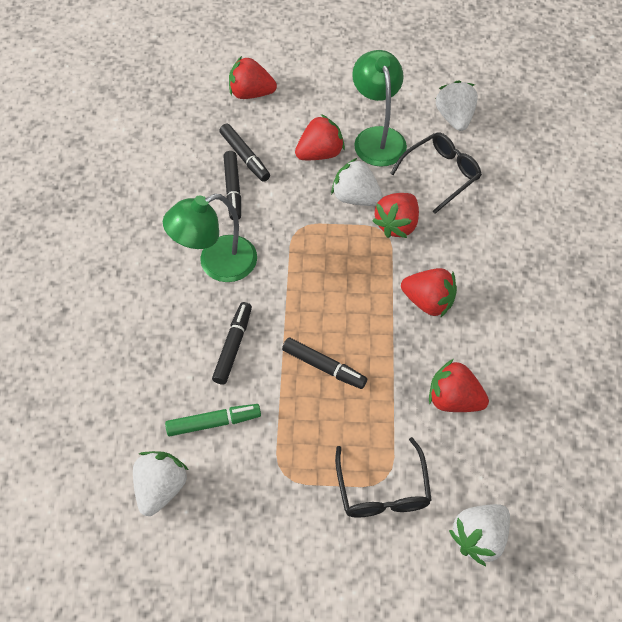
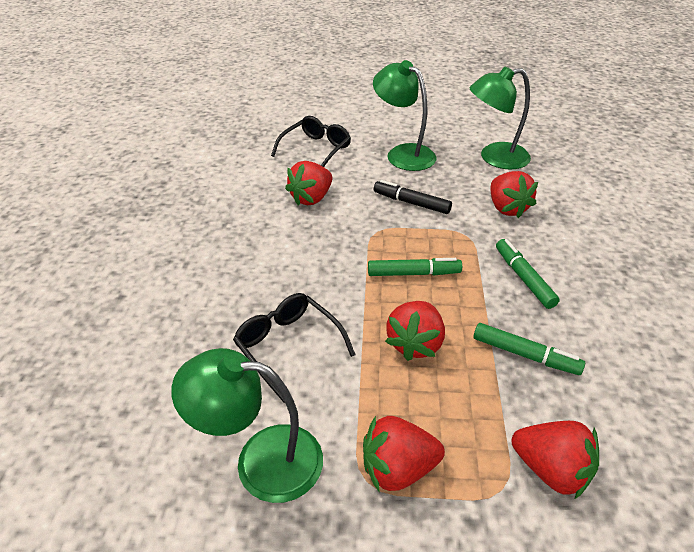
black marker: 4 -> 1
green lamp: 2 -> 3
green marker: 1 -> 3
white strawberry: 4 -> 0

